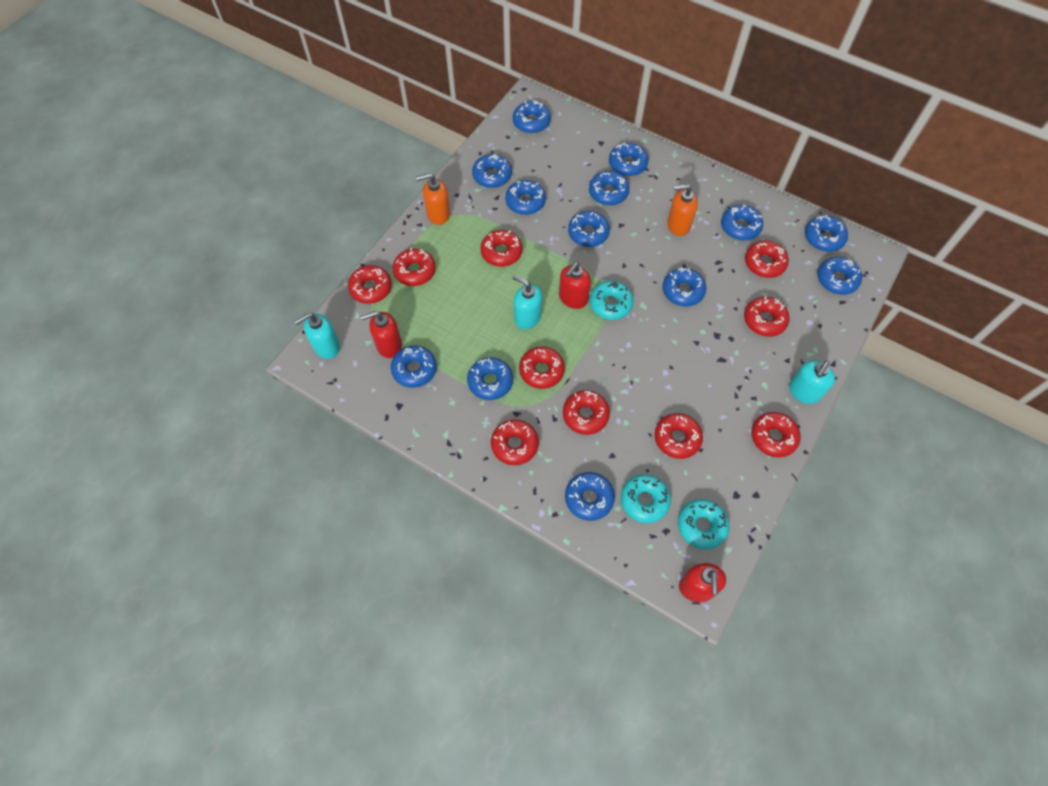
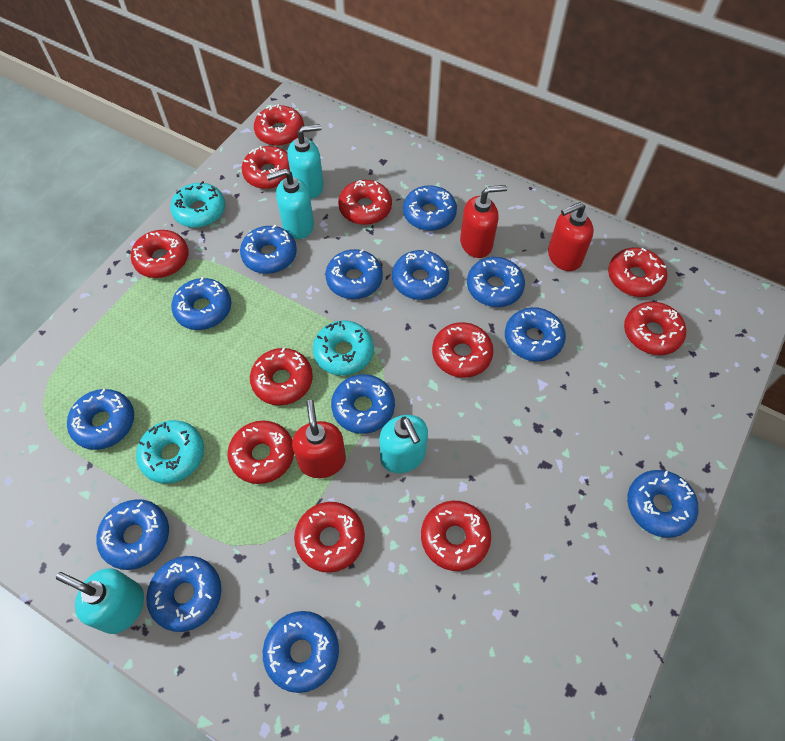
orange soap dispenser: 2 -> 0
red donut: 10 -> 11
turquoise soap dispenser: 3 -> 4

